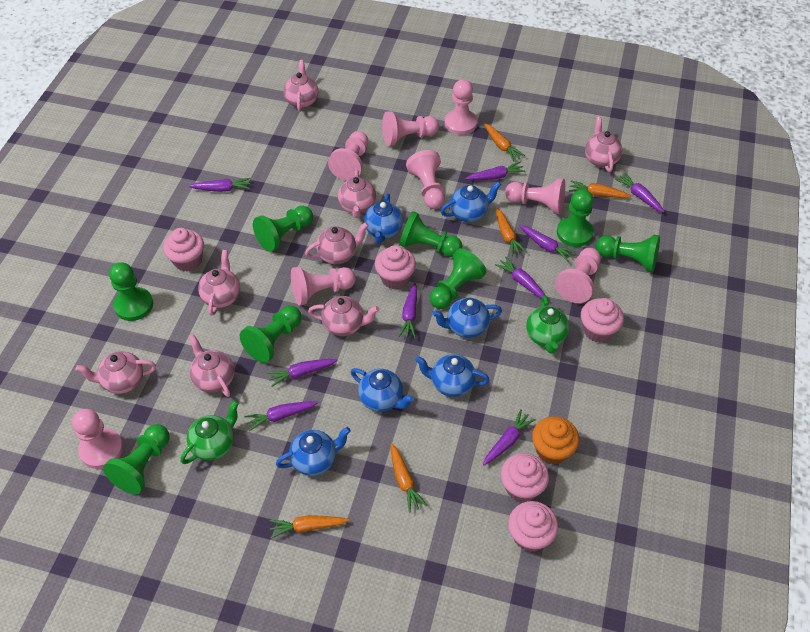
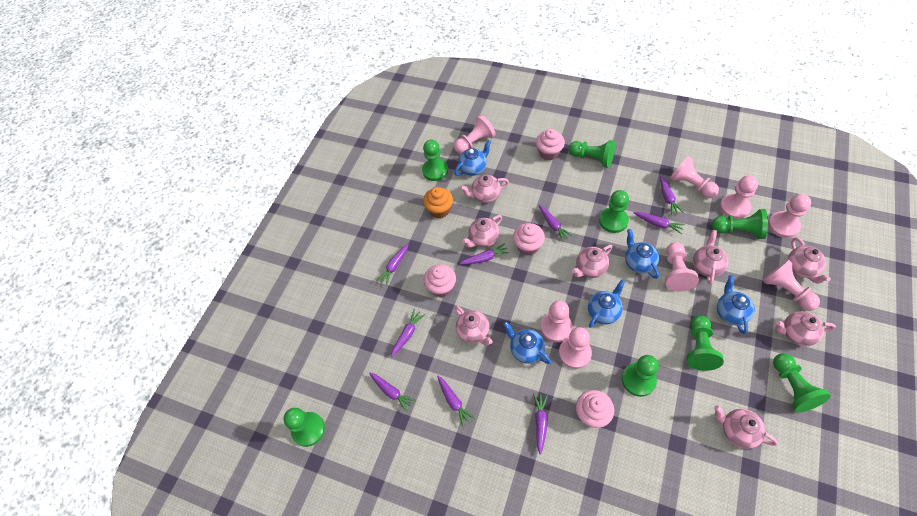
blue teapot: 6 -> 5
green teapot: 2 -> 0
orange carrot: 5 -> 0
pink cupcake: 5 -> 4

